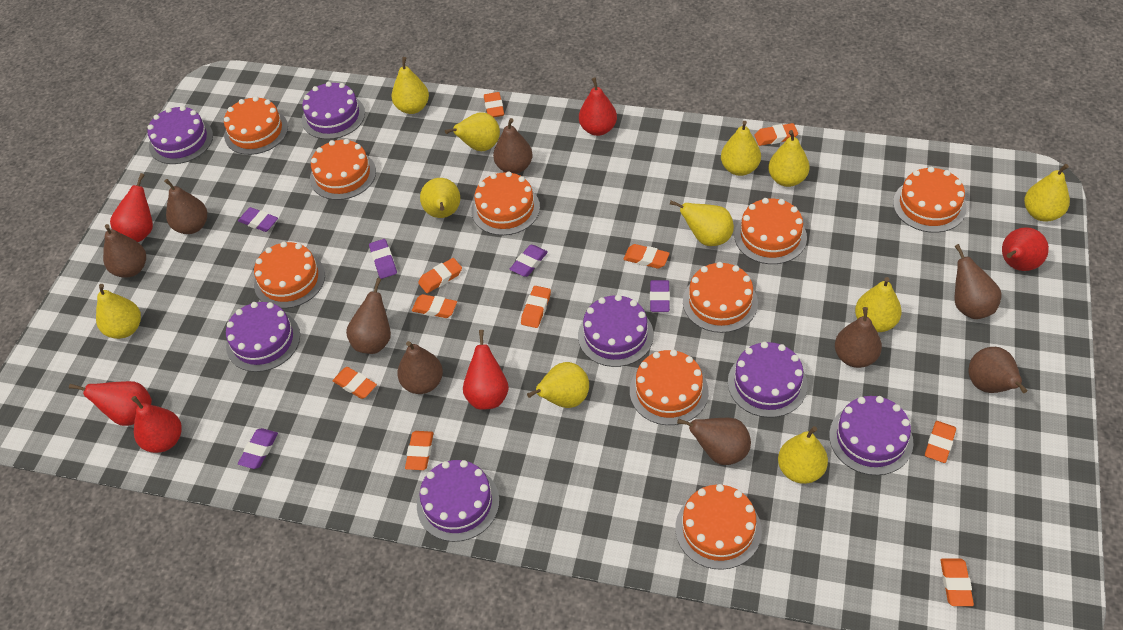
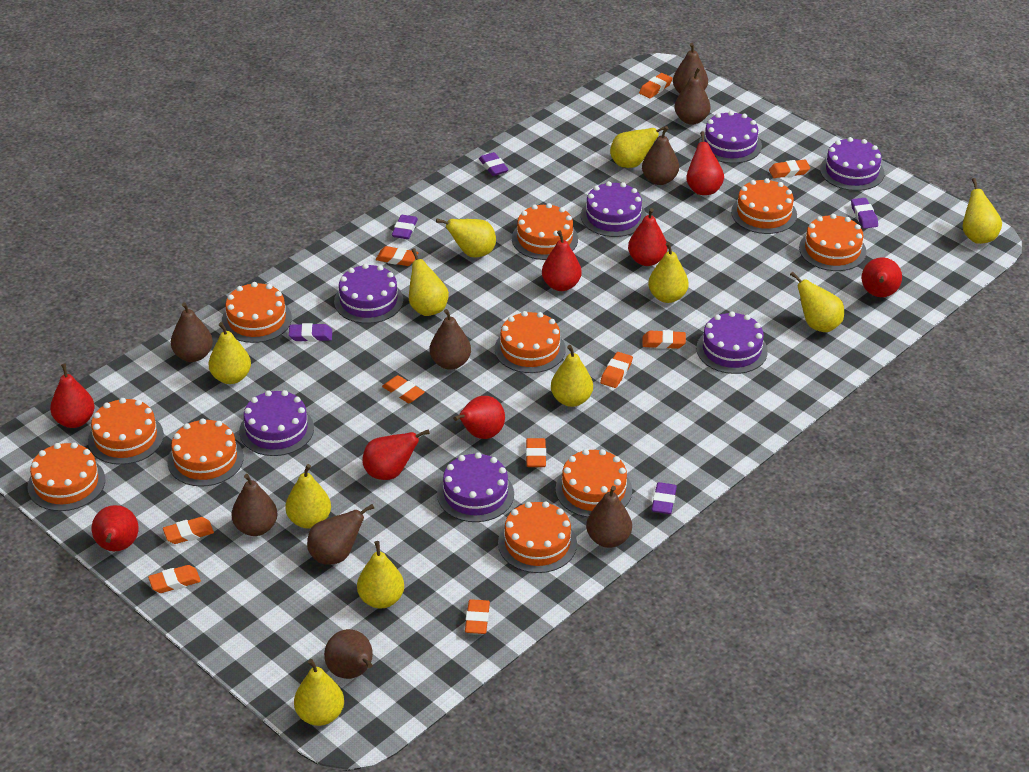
orange cake: 9 -> 10
red pear: 6 -> 8

